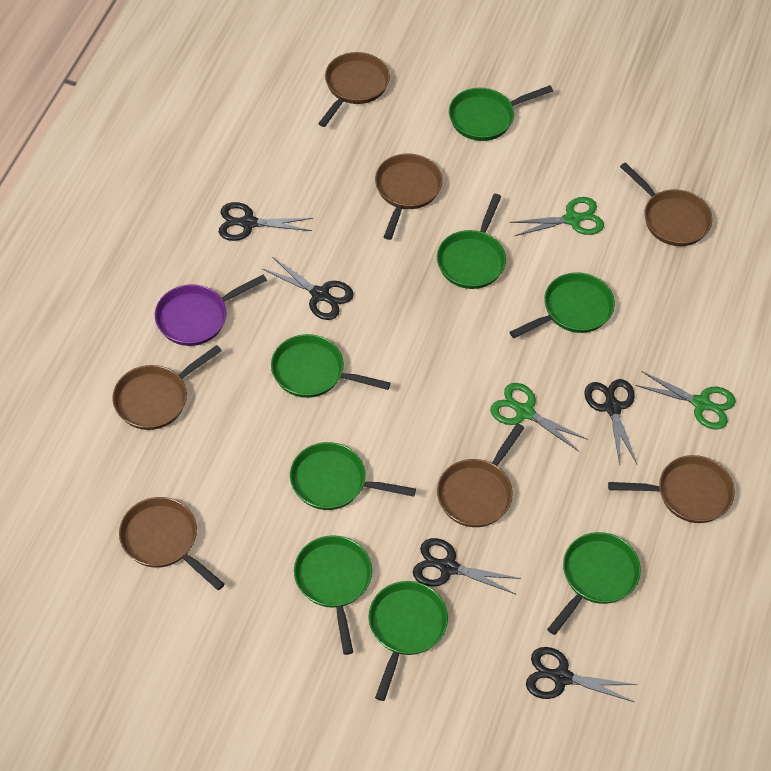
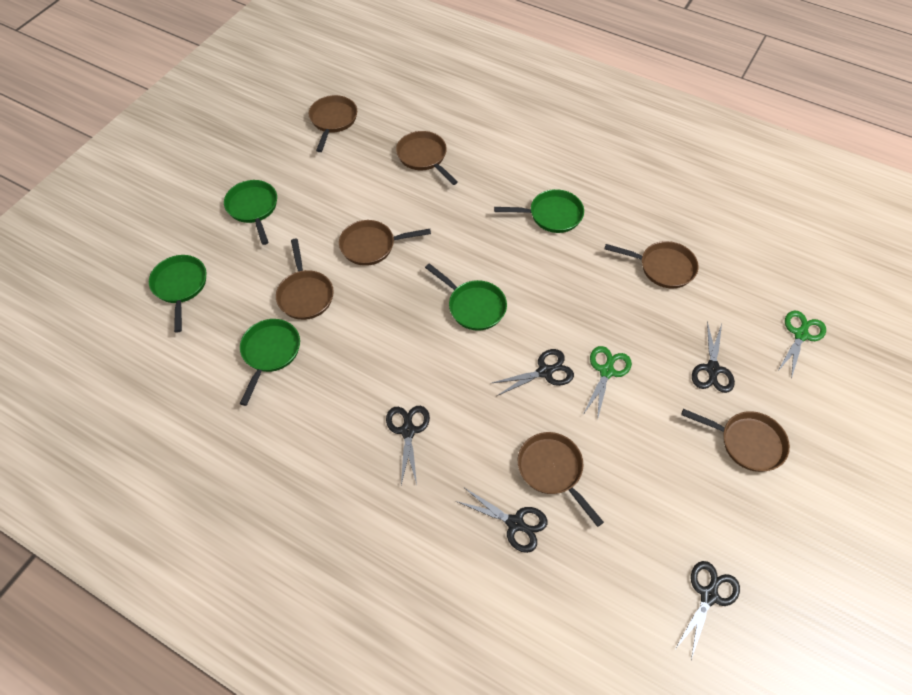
green pan: 8 -> 5
green scissors: 3 -> 2
purple pan: 1 -> 0

